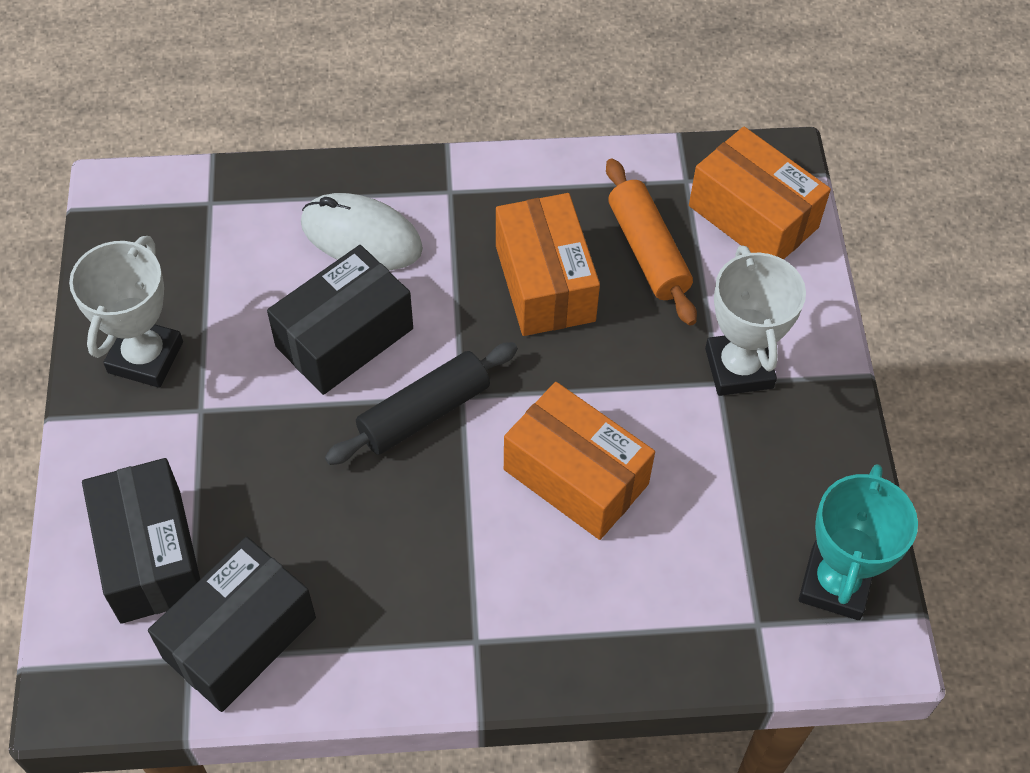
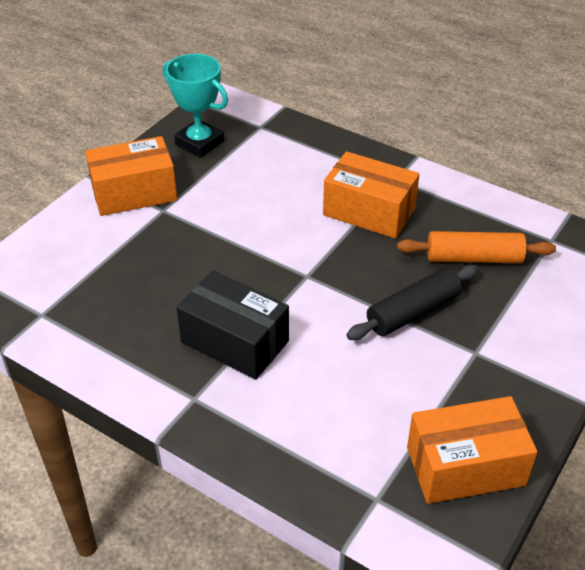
black box: 3 -> 1
white mouse: 1 -> 0
white trophy: 2 -> 0

